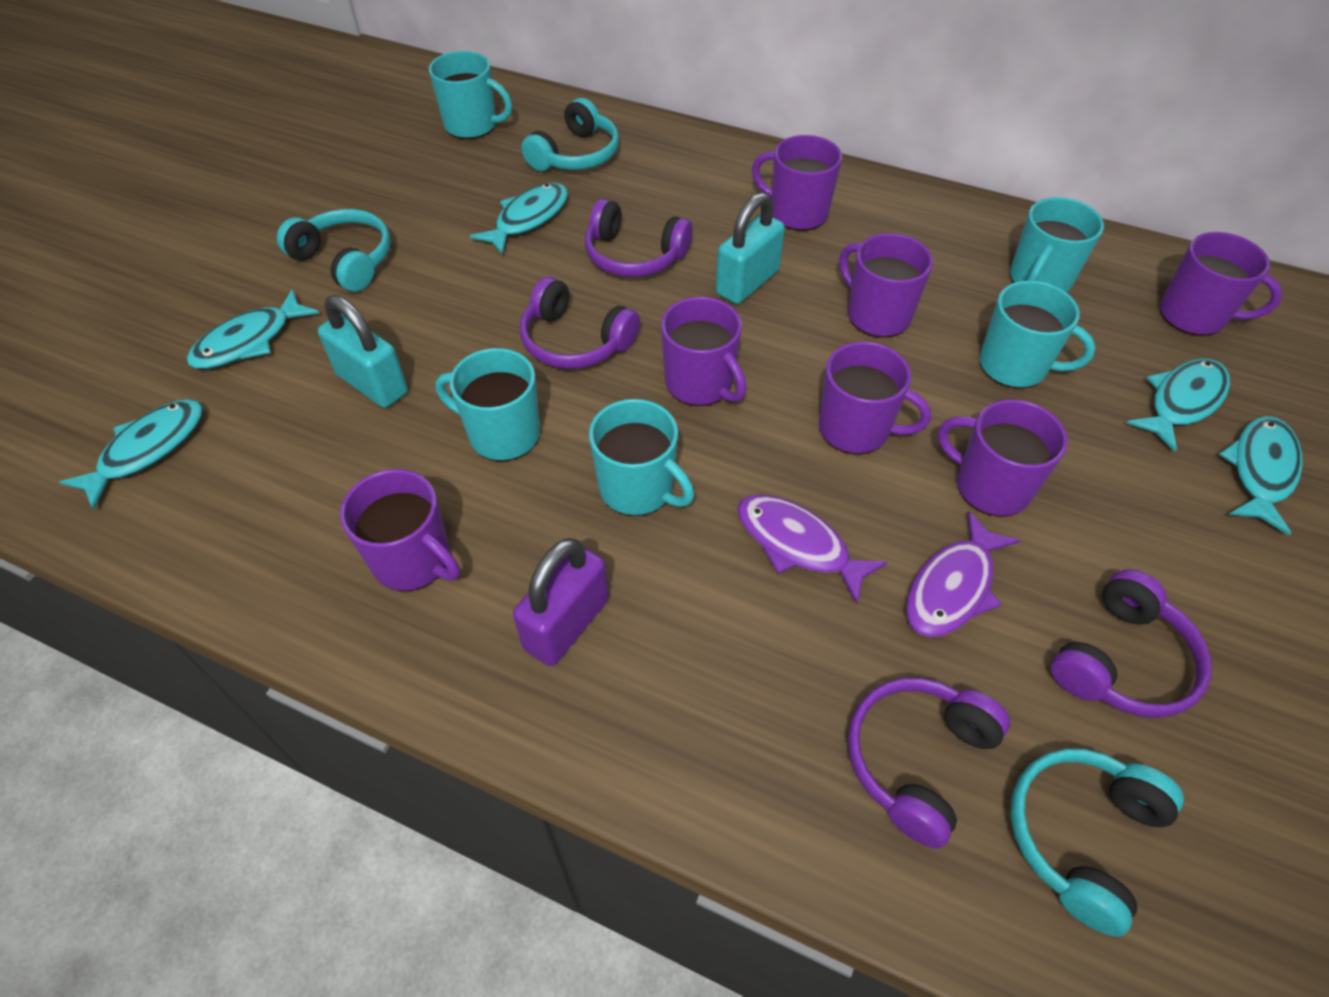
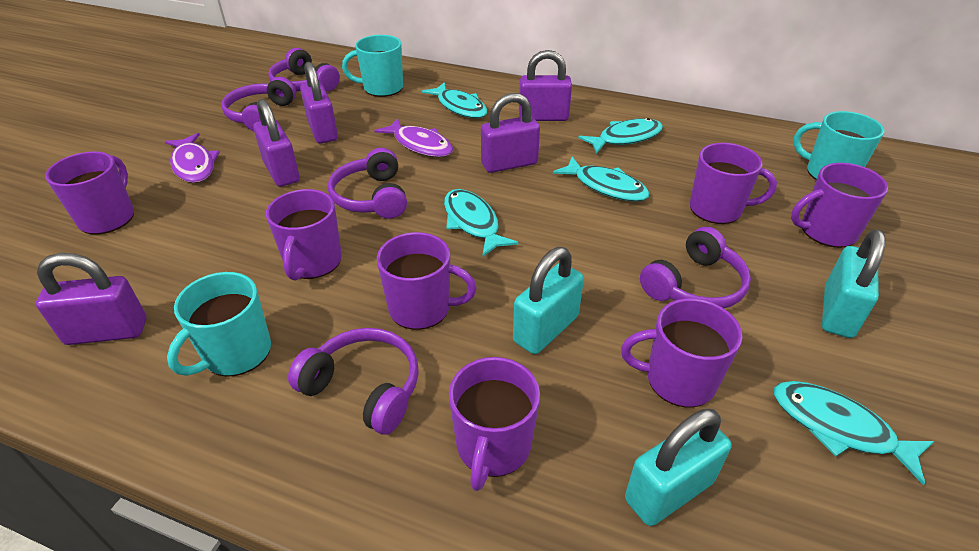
purple headphones: 4 -> 5
purple padlock: 1 -> 5
turquoise headphones: 3 -> 0
turquoise mug: 5 -> 3
turquoise padlock: 2 -> 3

